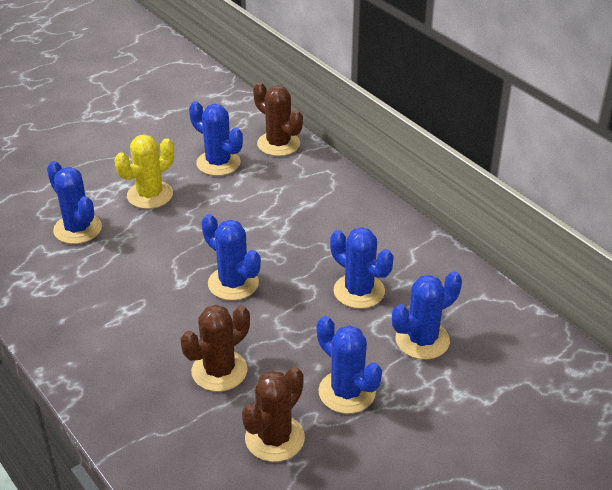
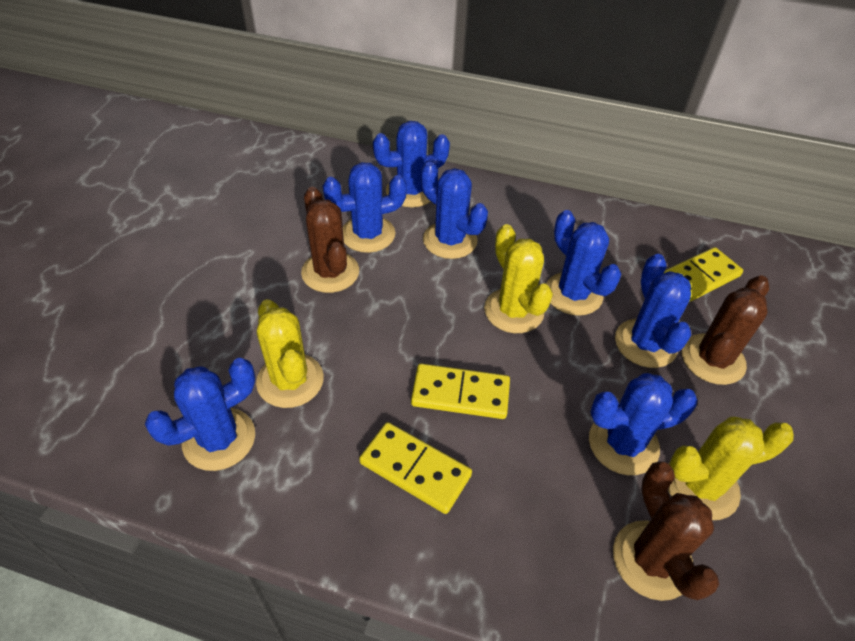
blue cactus: 6 -> 7
yellow cactus: 1 -> 3
yellow domino: 0 -> 3

